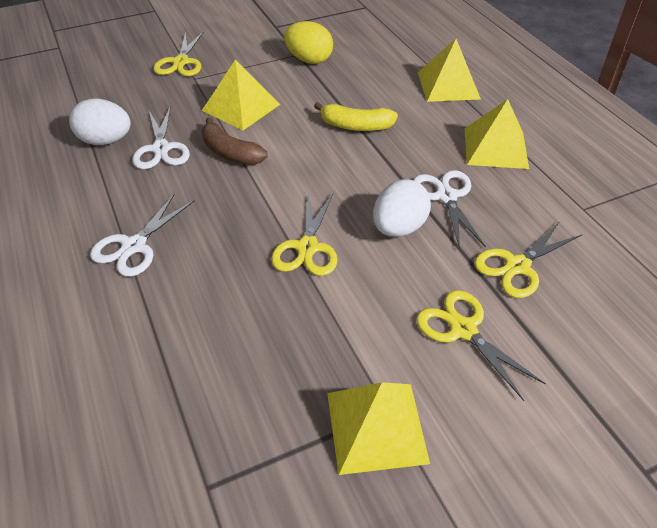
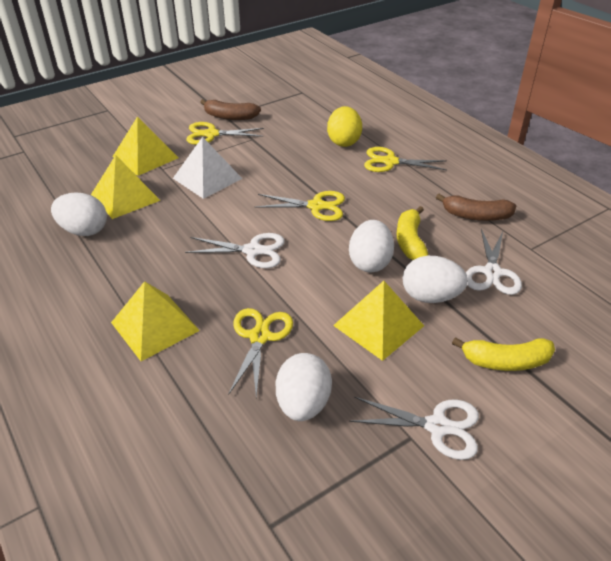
brown banana: 1 -> 2
white egg: 2 -> 4
white pyramid: 0 -> 1
yellow banana: 1 -> 2

